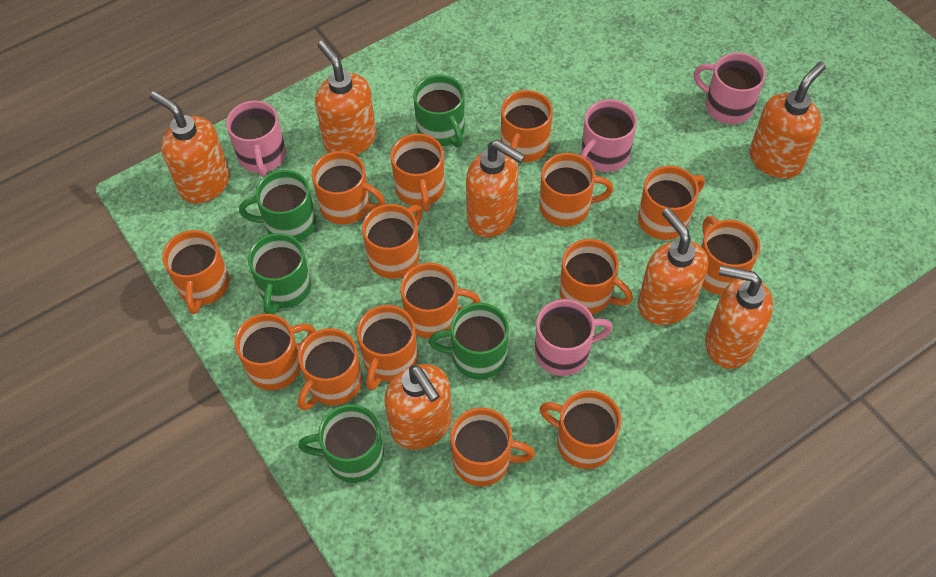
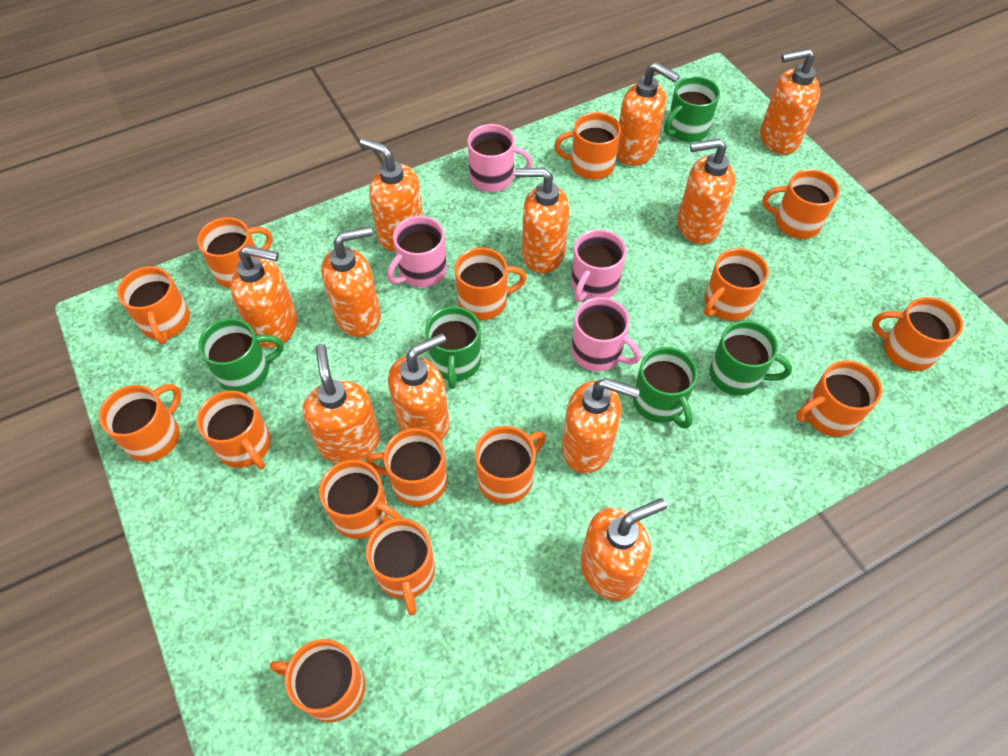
orange soap dispenser: 7 -> 11

